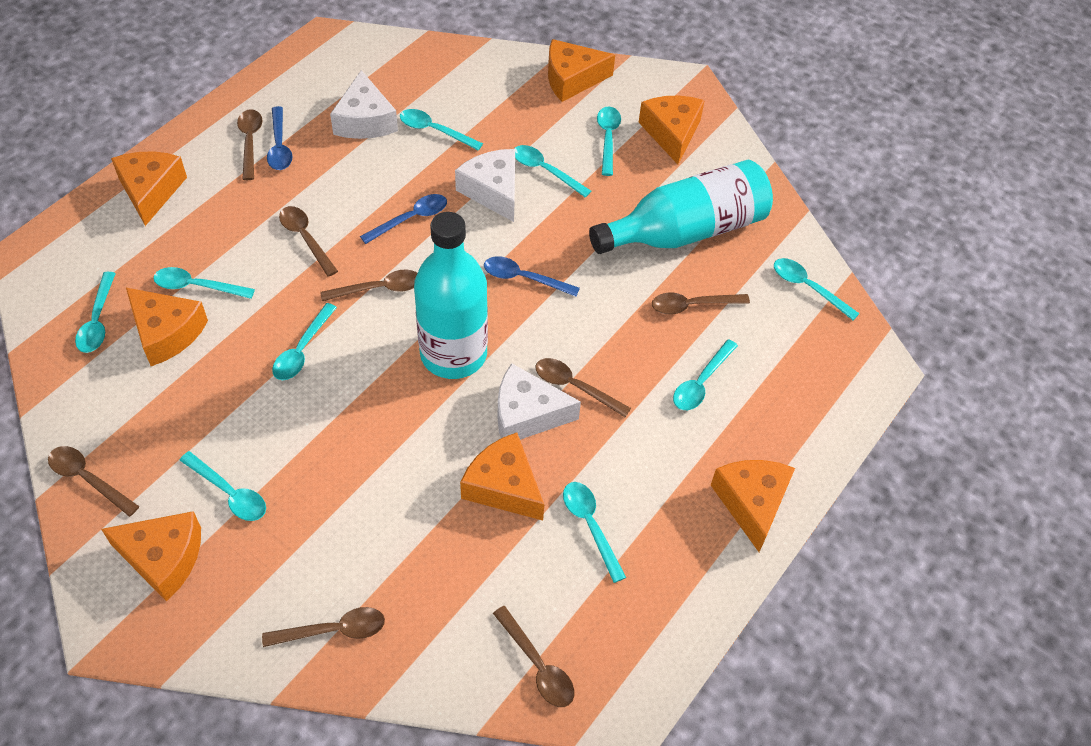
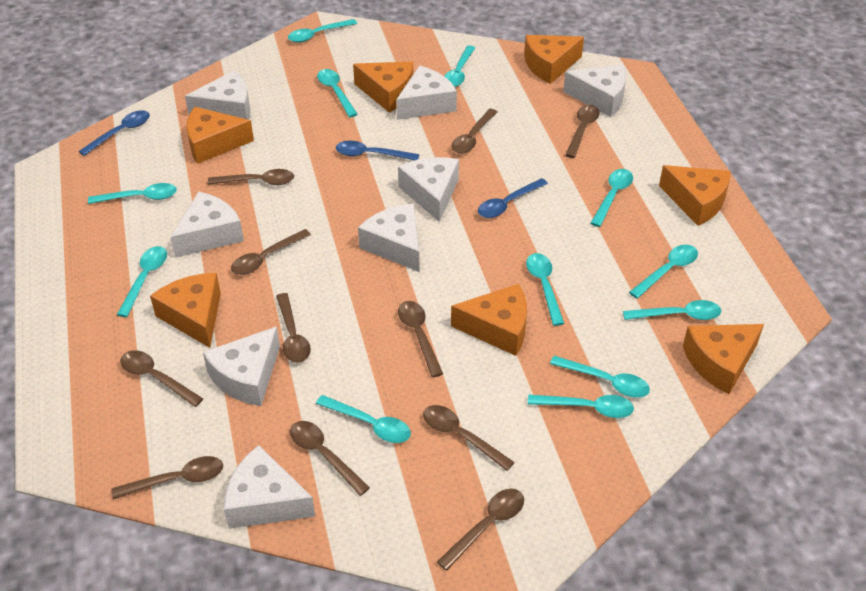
brown spoon: 8 -> 11
turquoise bottle: 2 -> 0
turquoise spoon: 10 -> 12
white cheese: 3 -> 8

